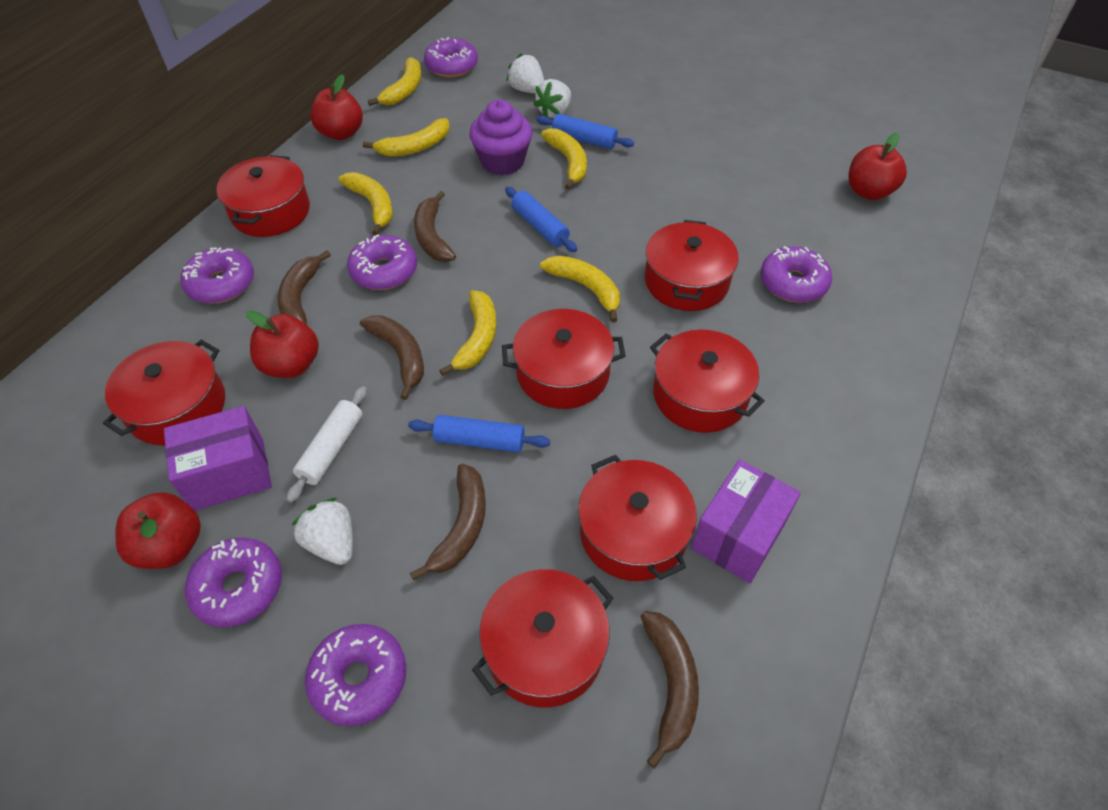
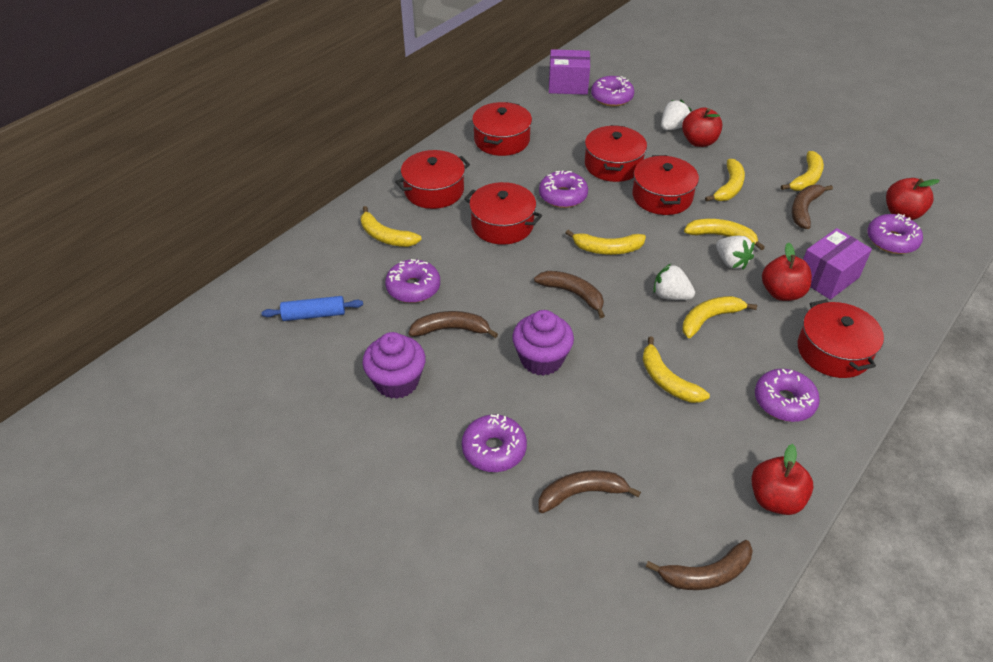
blue rolling pin: 3 -> 1
purple cupcake: 1 -> 2
red pot: 7 -> 6
white rolling pin: 1 -> 0
yellow banana: 6 -> 7

